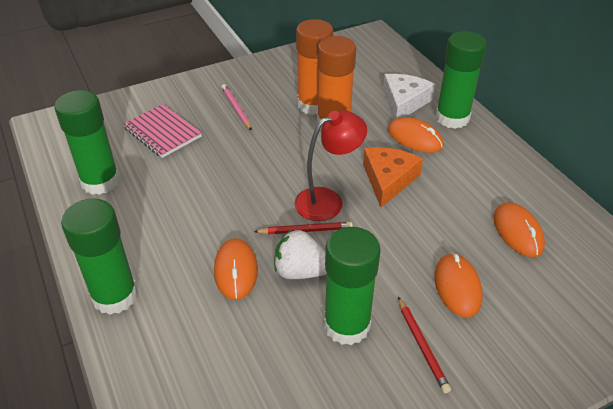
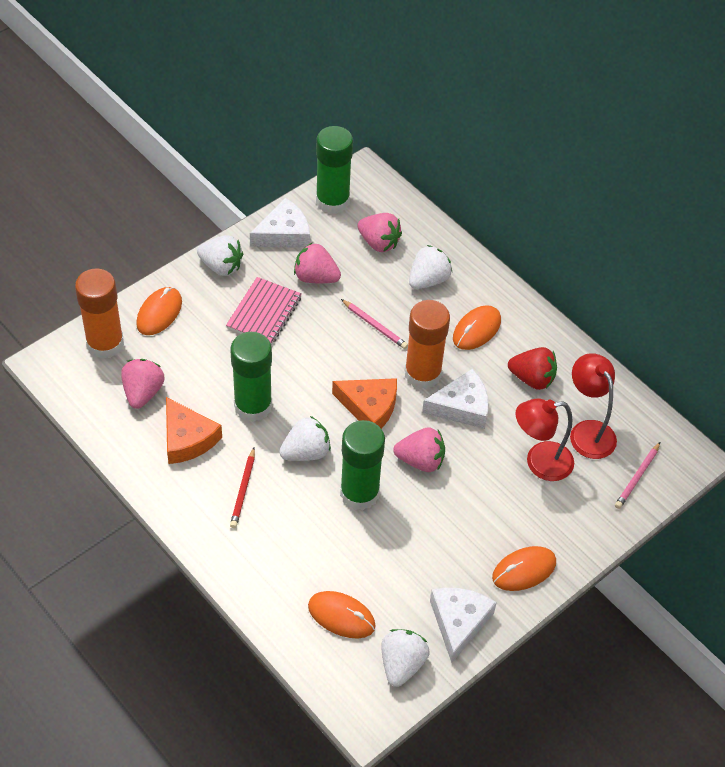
green glue stick: 4 -> 3
orange cheese: 1 -> 2
pink pencil: 1 -> 2
pink strawberry: 0 -> 4
red lamp: 1 -> 2
red pencil: 2 -> 1
red strawberry: 0 -> 1
white cheese: 1 -> 3
white strawberry: 1 -> 4

